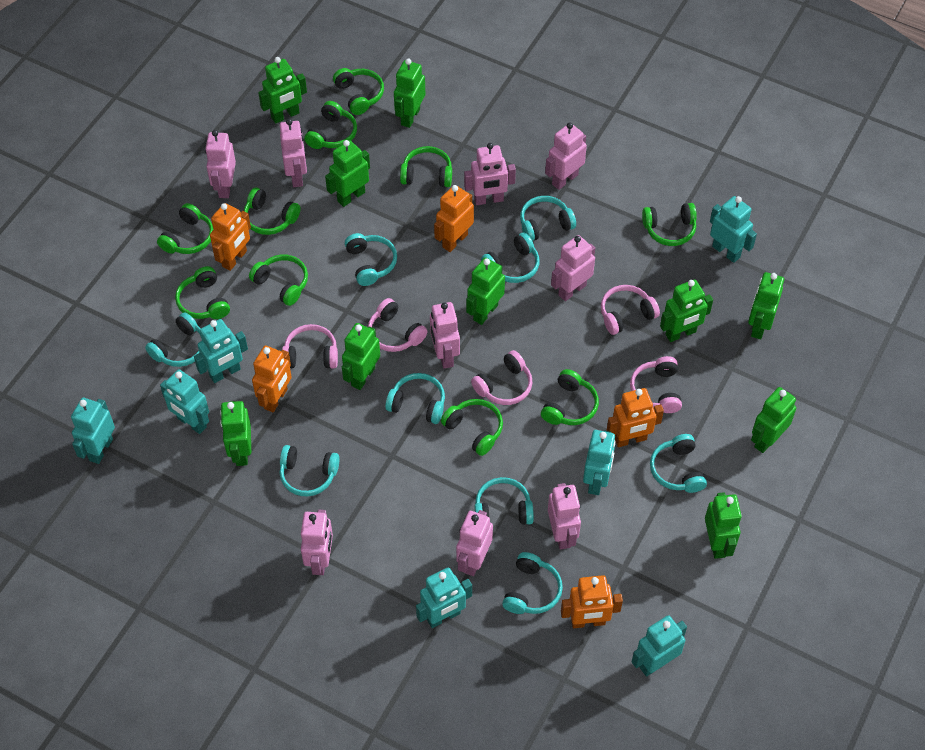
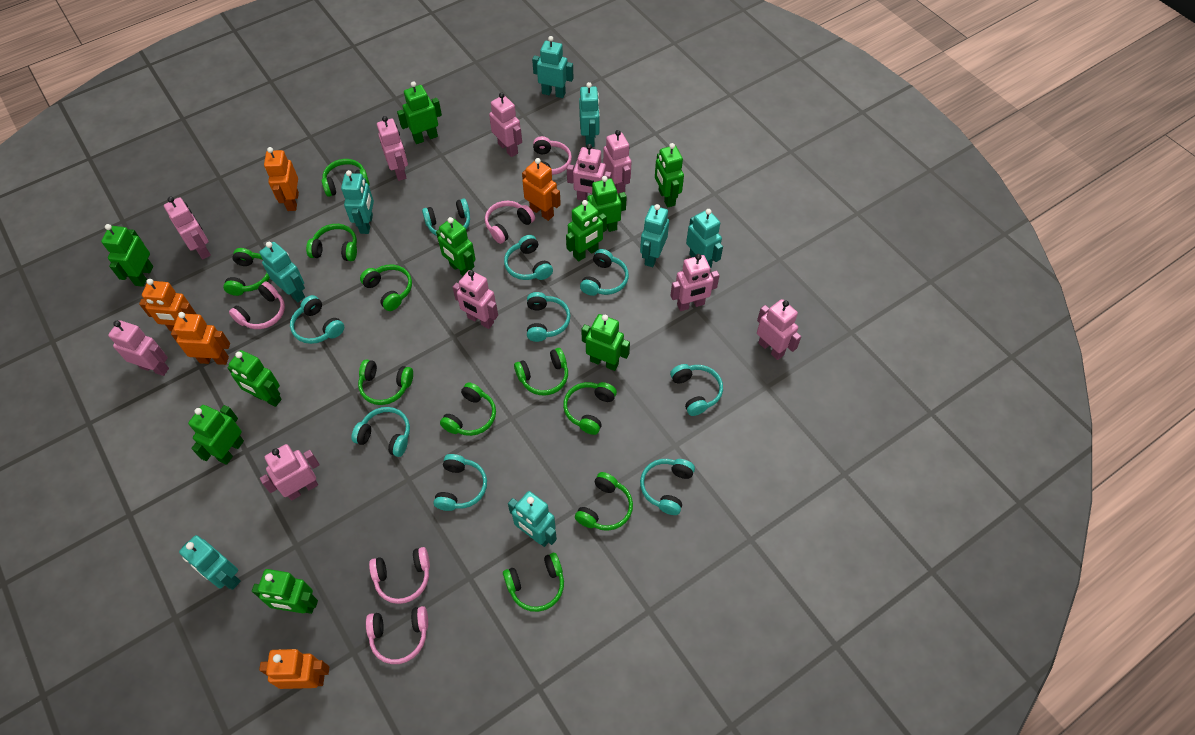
pink robot: 9 -> 10
turquoise robot: 7 -> 8

